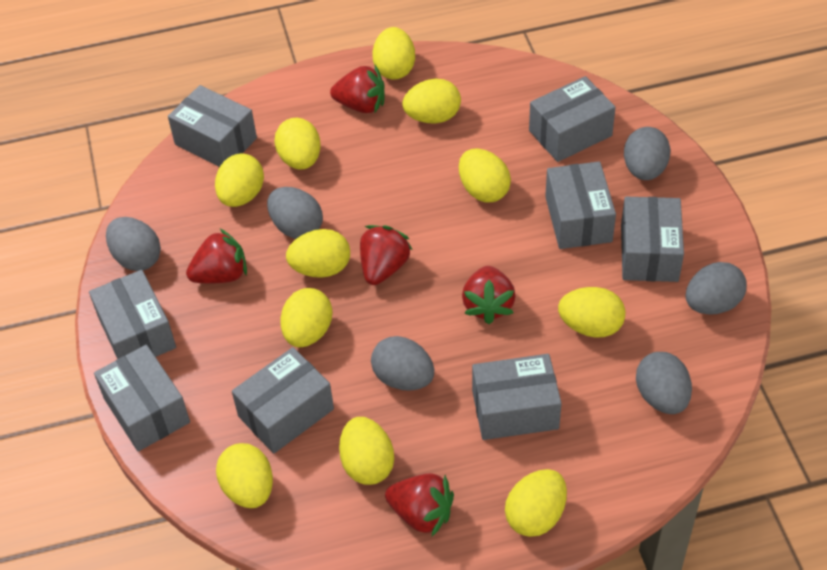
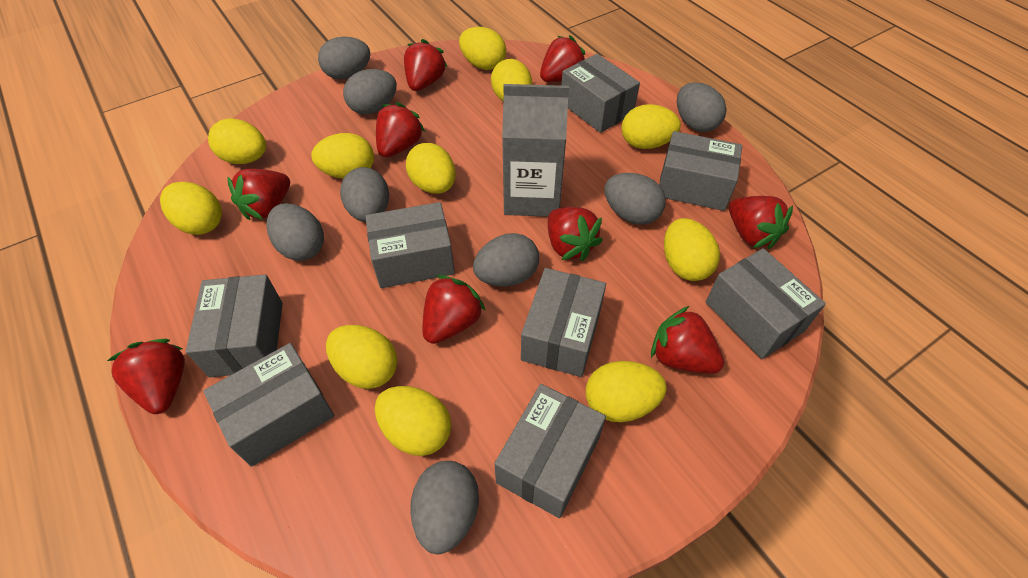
grey carton: 0 -> 1
grey egg: 6 -> 8
red strawberry: 5 -> 9

